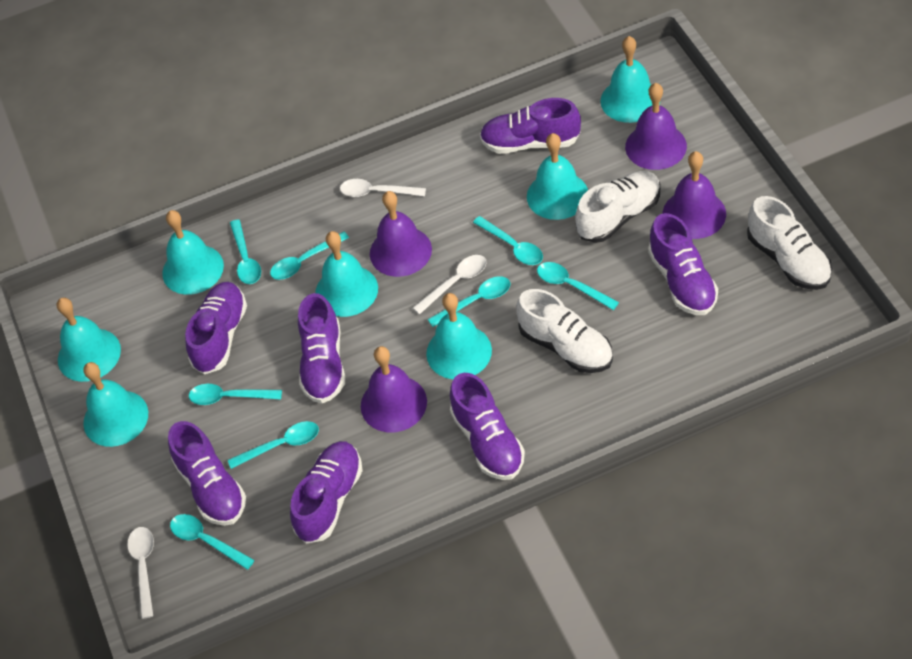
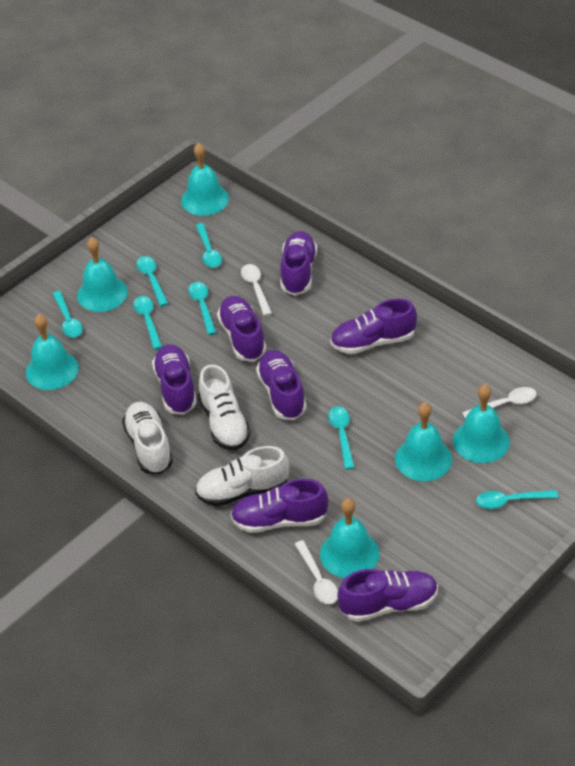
purple bell: 4 -> 0
turquoise bell: 7 -> 6
turquoise spoon: 8 -> 7

